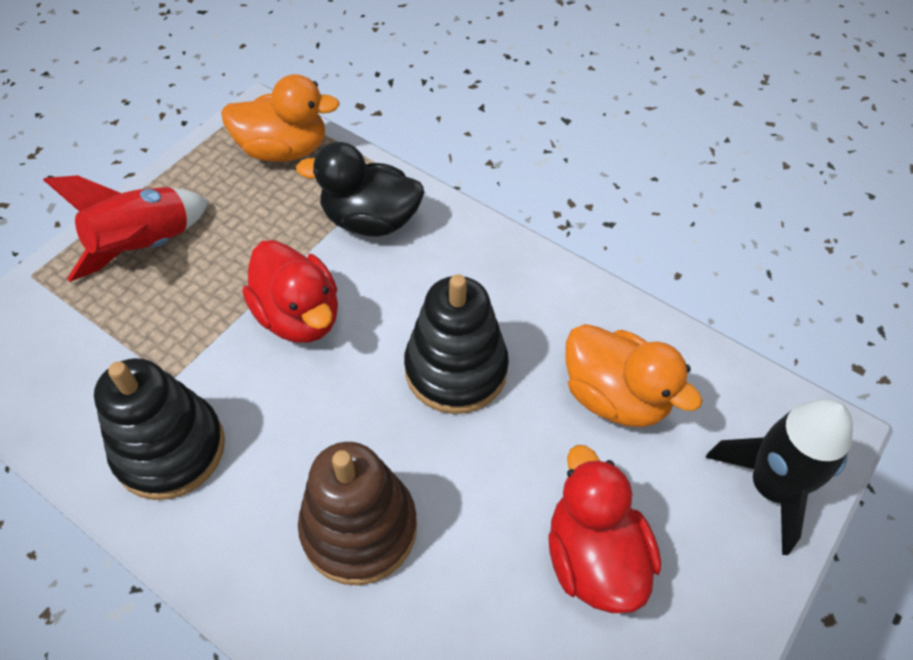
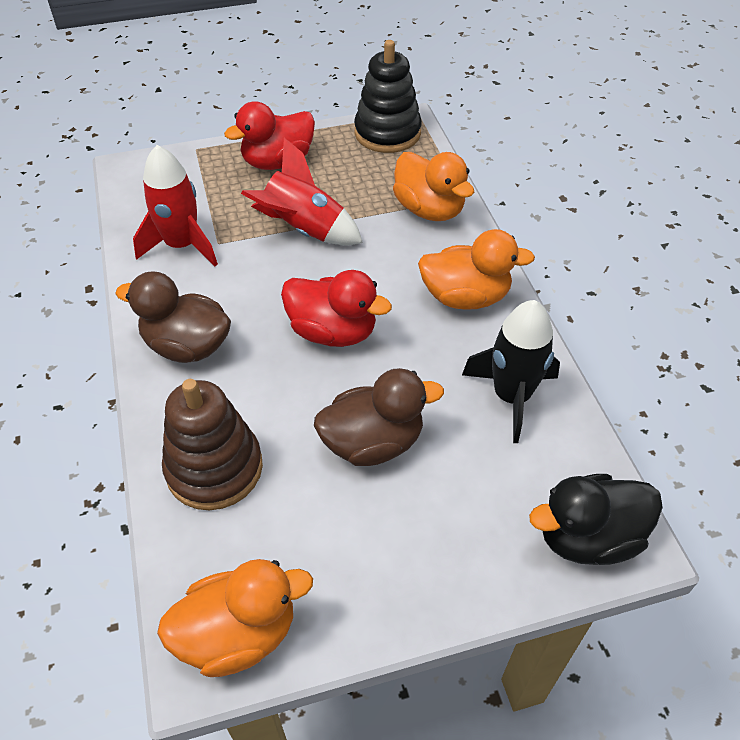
black stacking toy: 2 -> 1
brown duck: 0 -> 2
orange duck: 2 -> 3
red rocket: 1 -> 2

